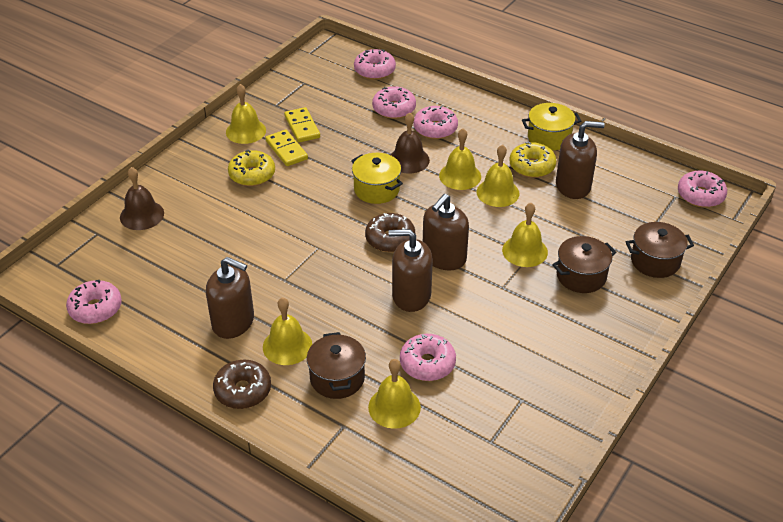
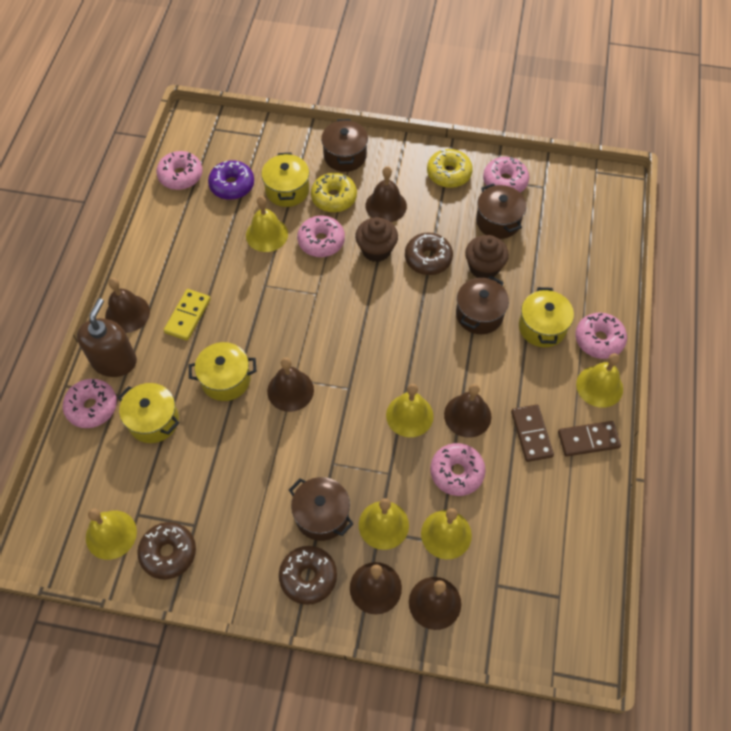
brown bell: 2 -> 6
brown cupcake: 0 -> 2
brown domino: 0 -> 2
brown donut: 2 -> 3
brown pot: 3 -> 4
brown soap dispenser: 4 -> 1
purple donut: 0 -> 1
yellow domino: 2 -> 1
yellow pot: 2 -> 4

